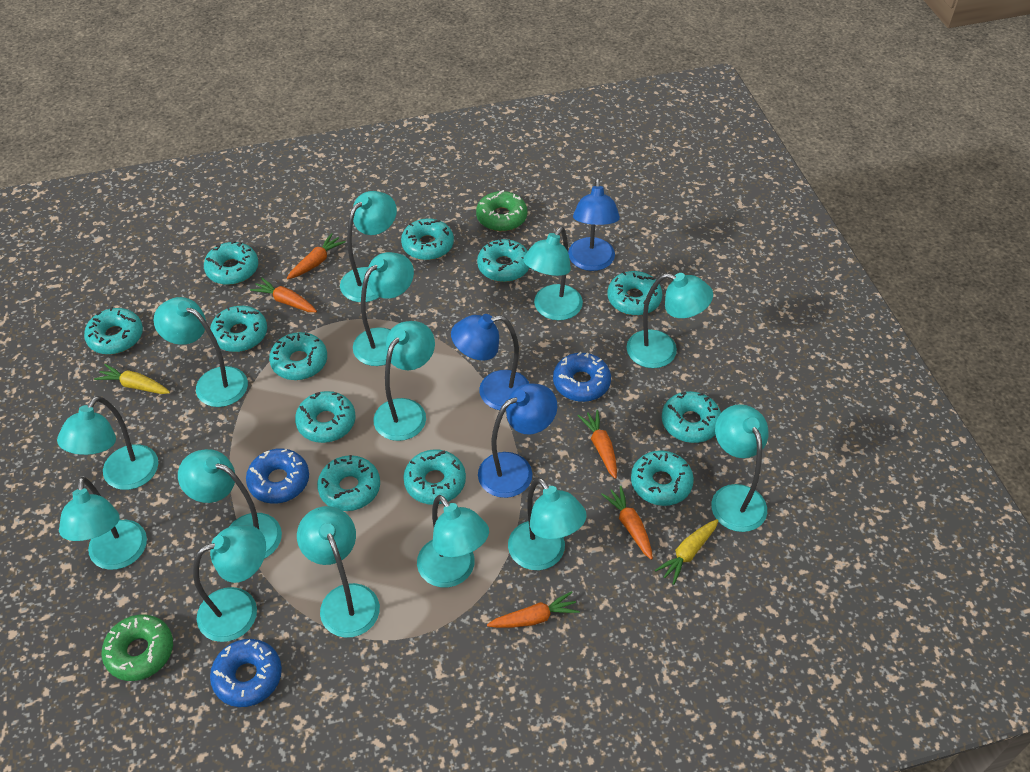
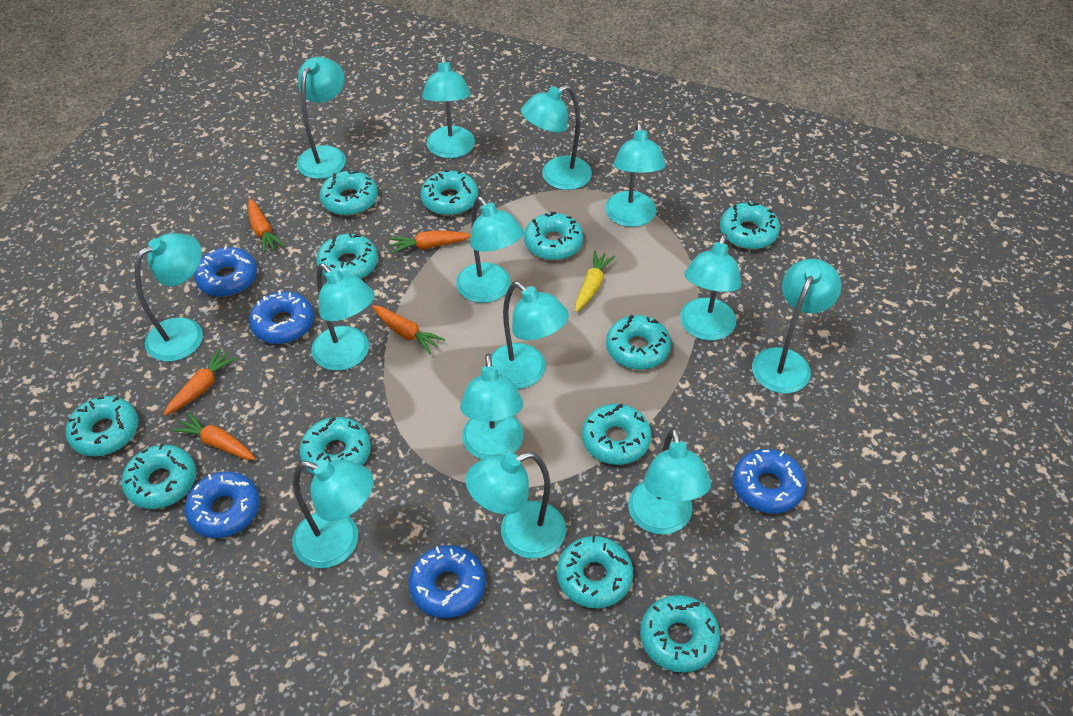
blue donut: 3 -> 5
blue lamp: 3 -> 0
green donut: 2 -> 0
yellow carrot: 2 -> 1

